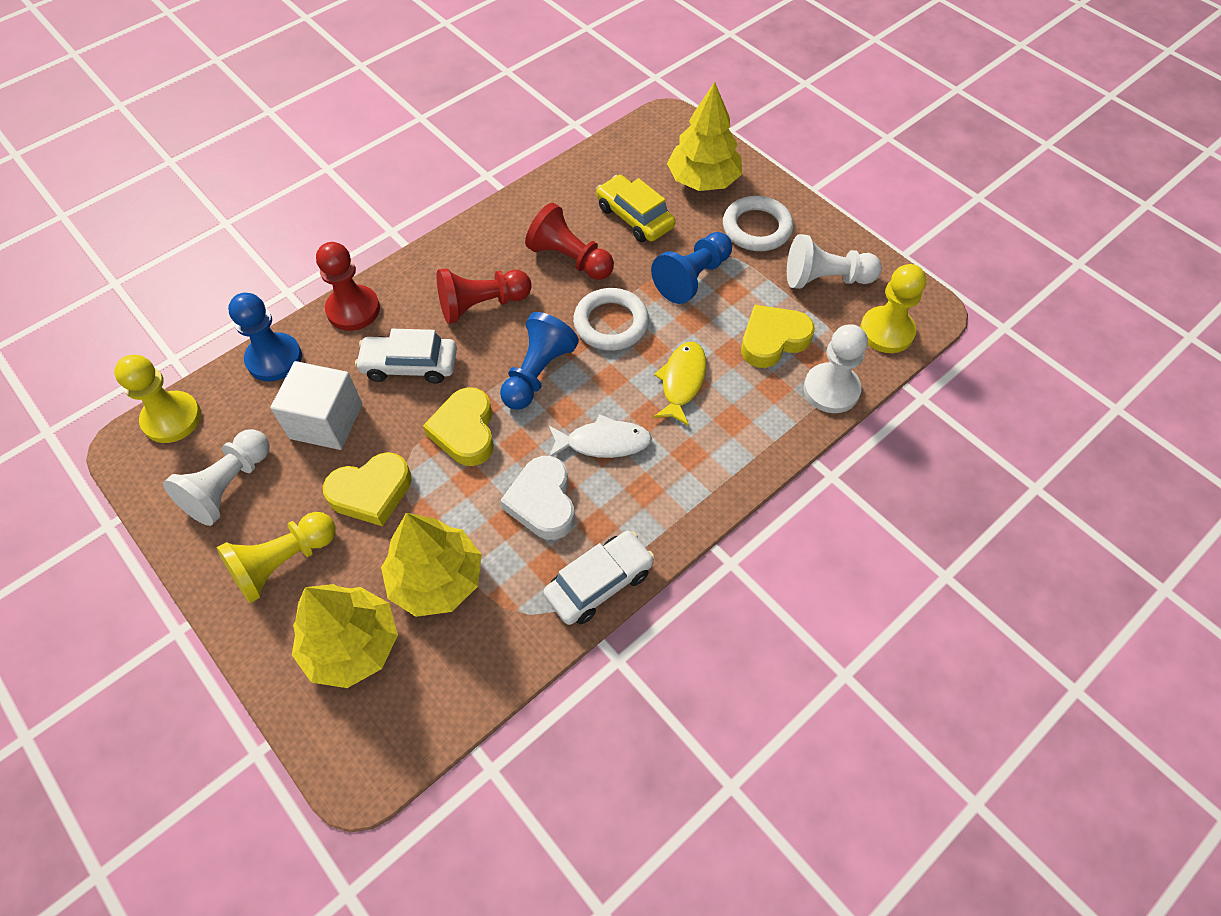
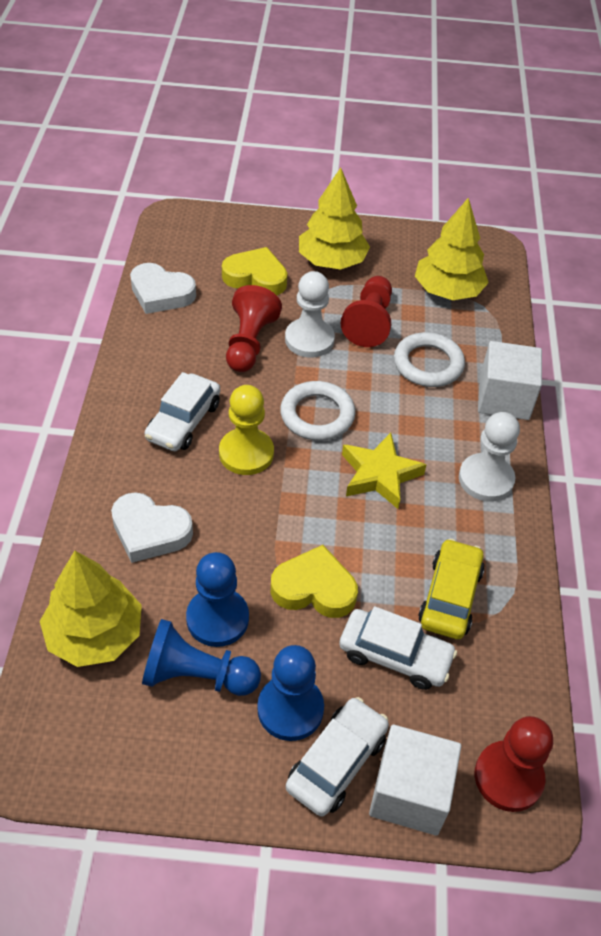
white car: 2 -> 3
white cube: 1 -> 2
white fish: 1 -> 0
white heart: 1 -> 2
white pawn: 3 -> 2
yellow fish: 1 -> 0
yellow heart: 3 -> 2
yellow pawn: 3 -> 1
yellow star: 0 -> 1

